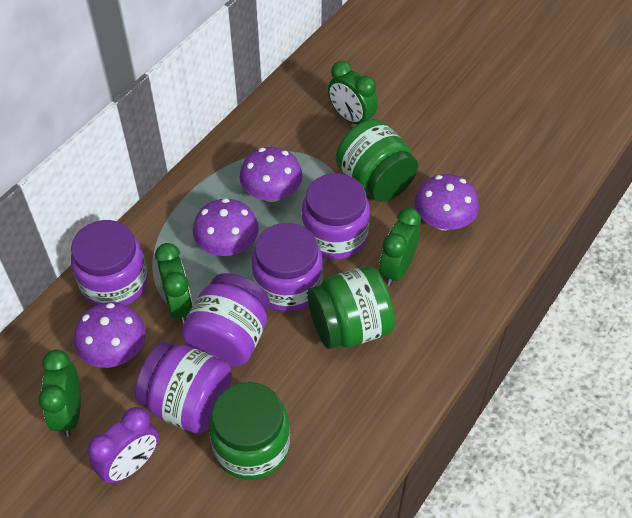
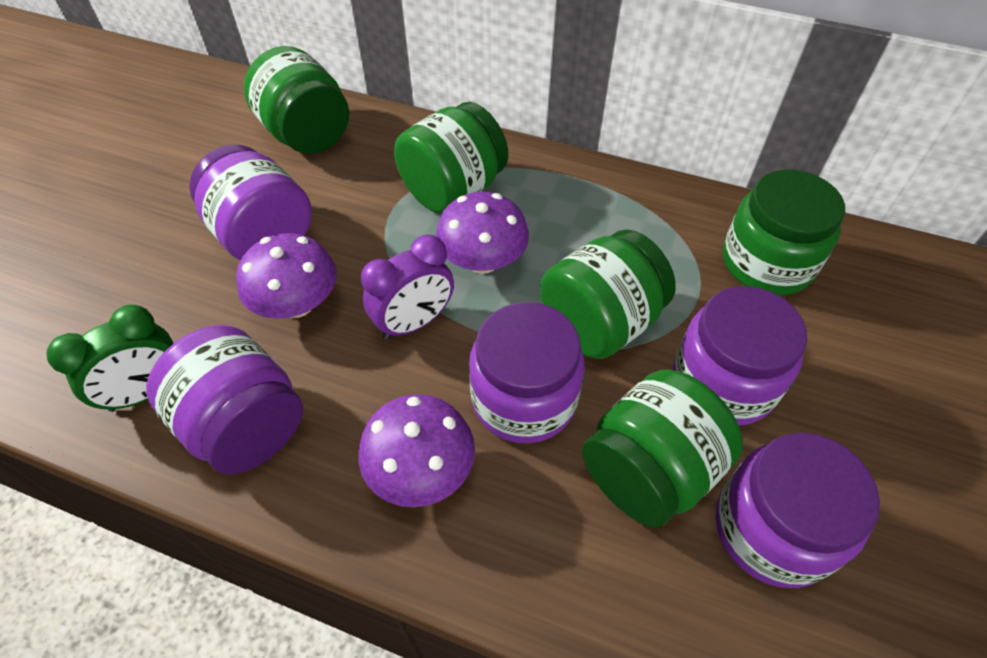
green clock: 4 -> 1
green jar: 3 -> 5
purple mushroom: 4 -> 3

